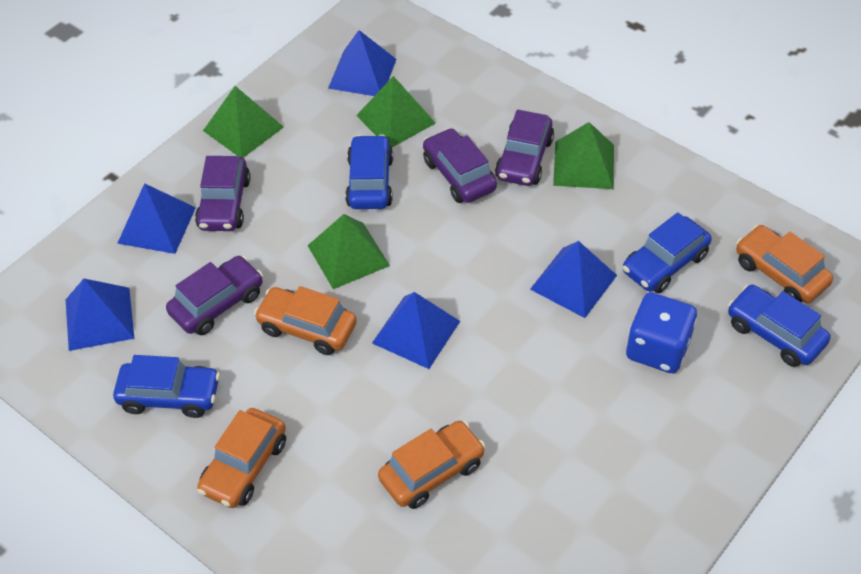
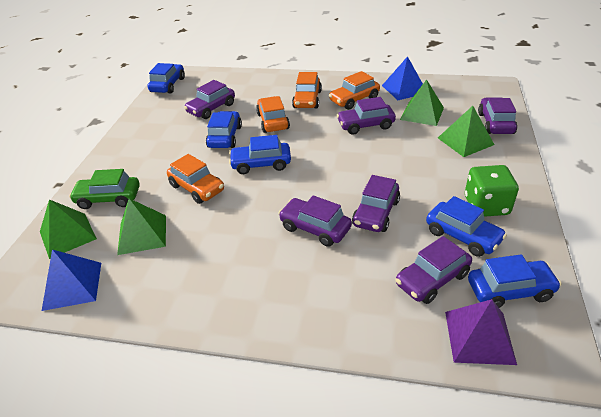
blue car: 4 -> 5
blue dice: 1 -> 0
blue pyramid: 5 -> 2
green car: 0 -> 1
green dice: 0 -> 1
purple car: 4 -> 6
purple pyramid: 0 -> 1

